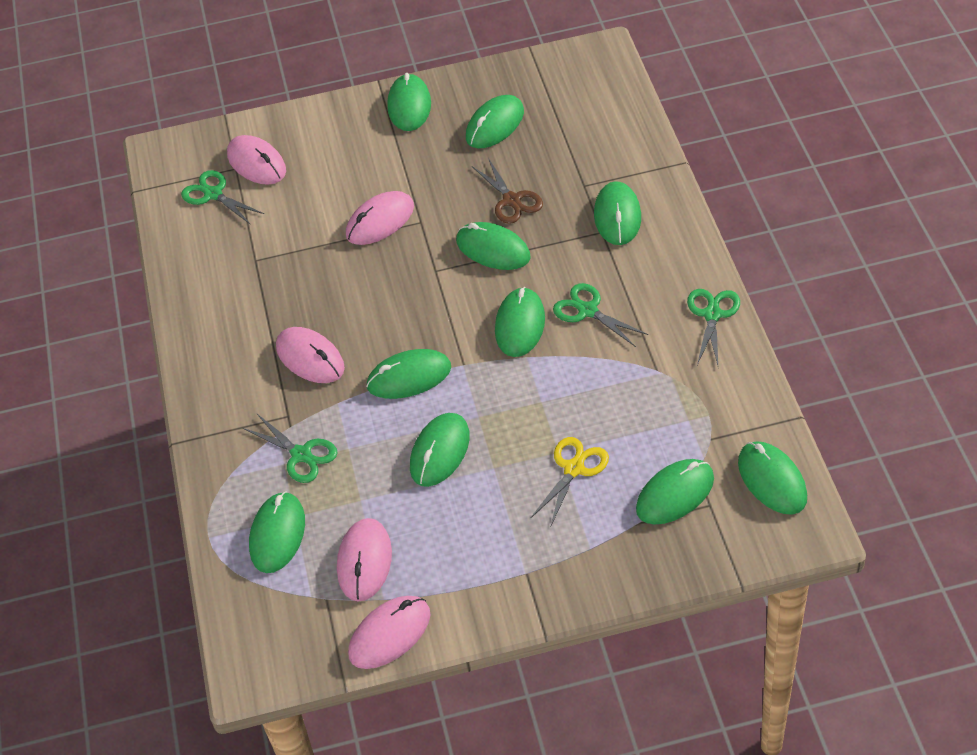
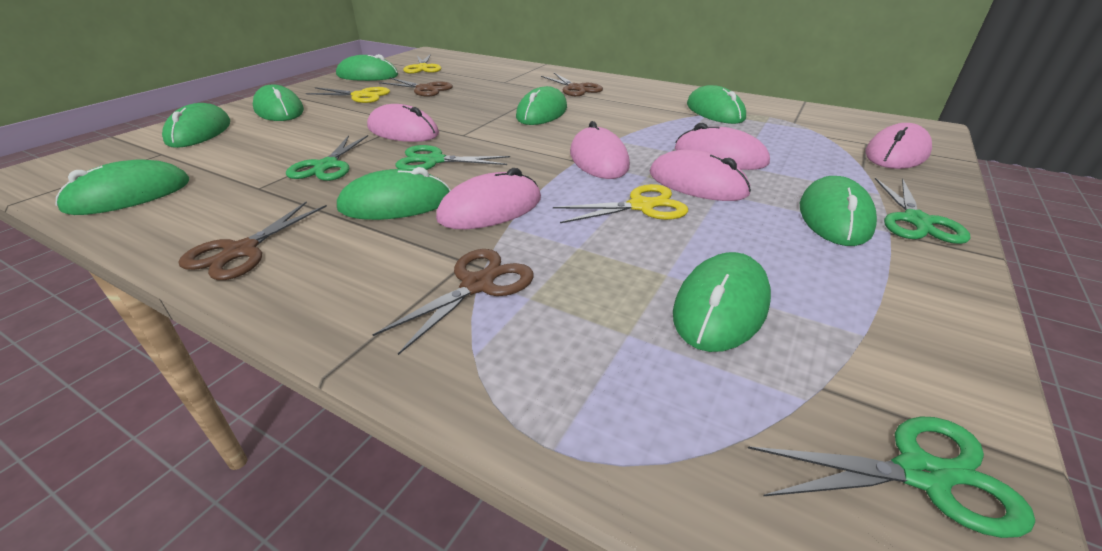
brown scissors: 1 -> 4
green mouse: 10 -> 9
pink mouse: 5 -> 6
yellow scissors: 1 -> 3

